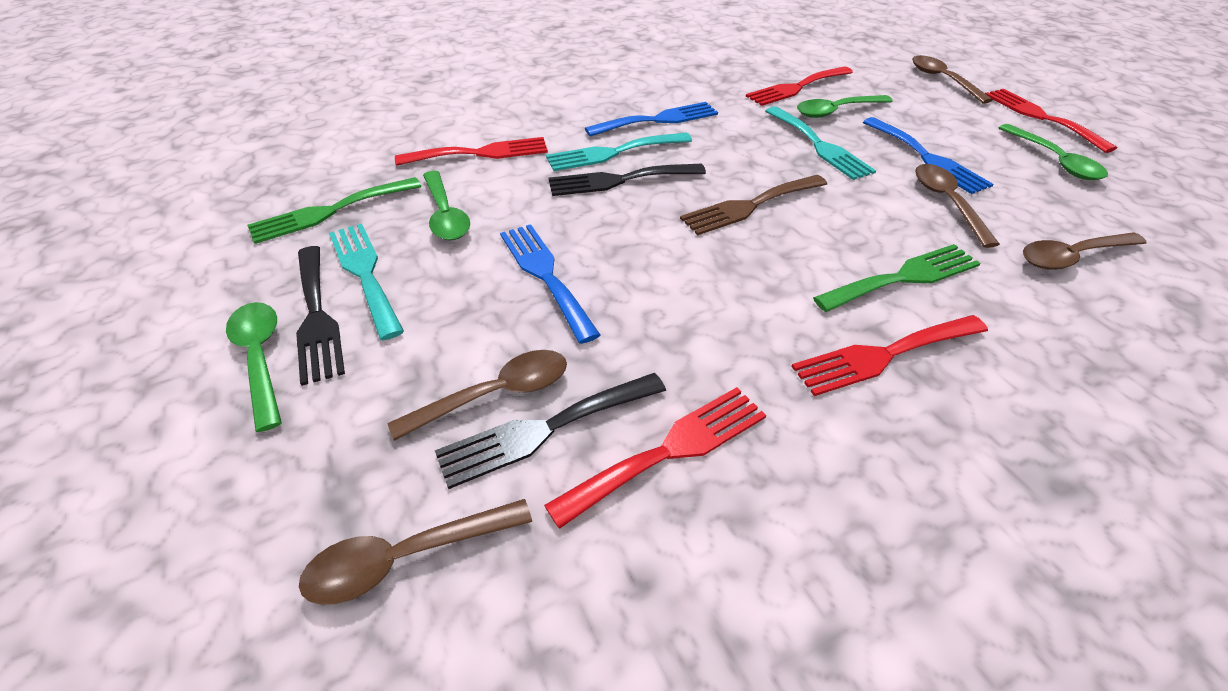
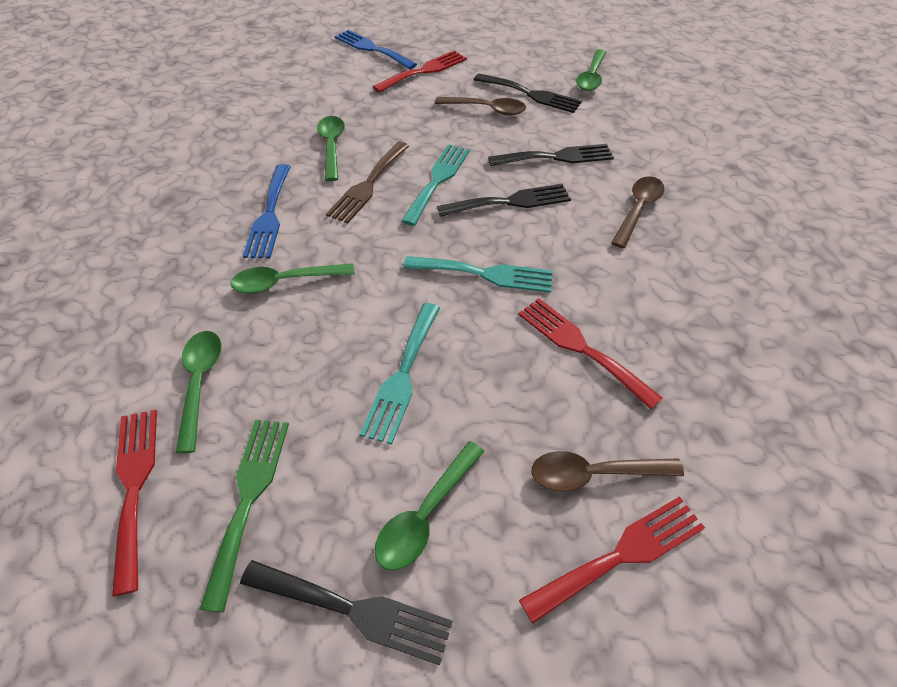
black fork: 3 -> 4
blue fork: 3 -> 2
brown spoon: 5 -> 3
green fork: 2 -> 1
green spoon: 4 -> 5
red fork: 5 -> 4

